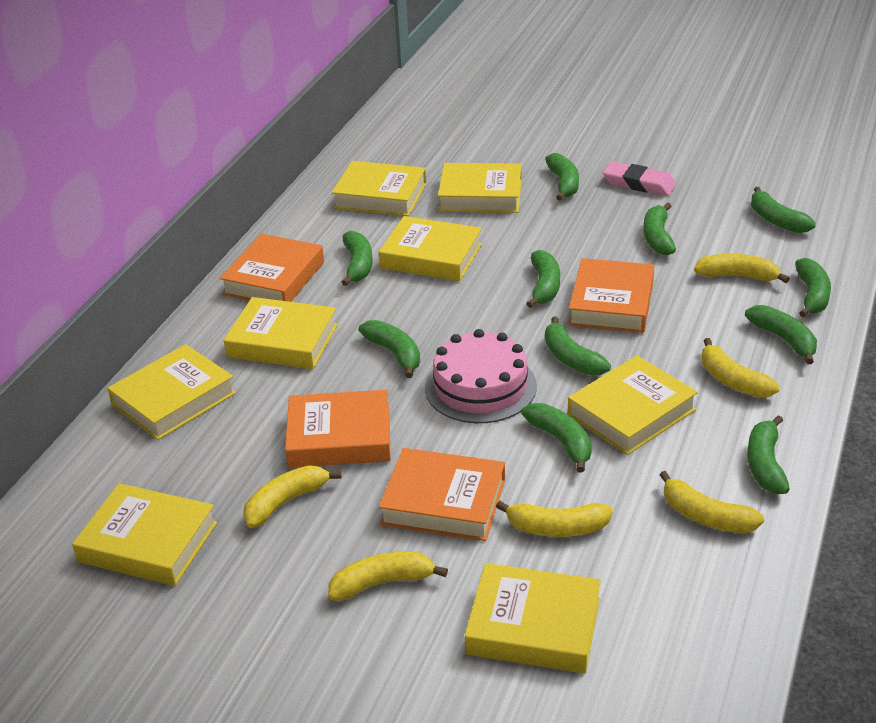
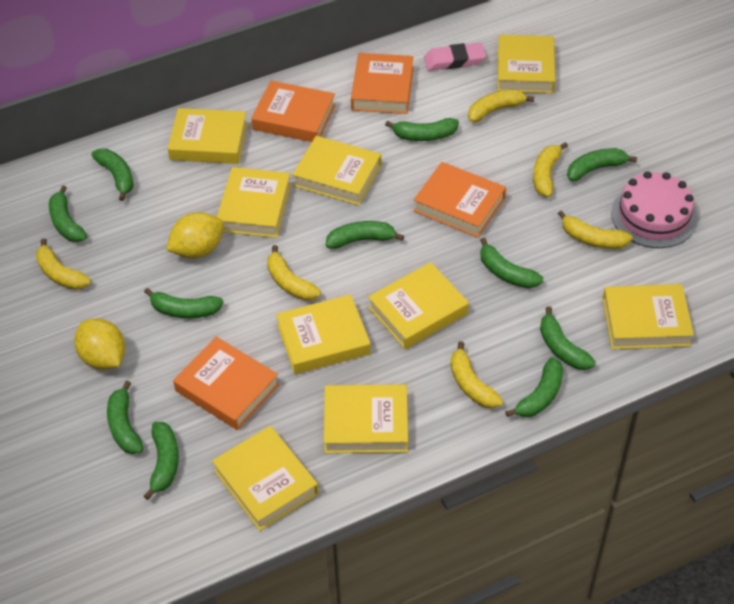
yellow book: 8 -> 9
yellow lemon: 0 -> 2

